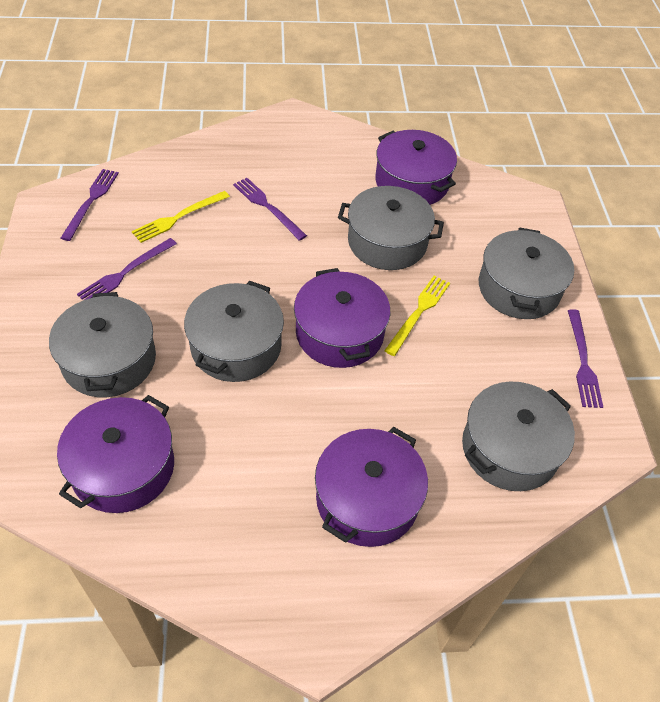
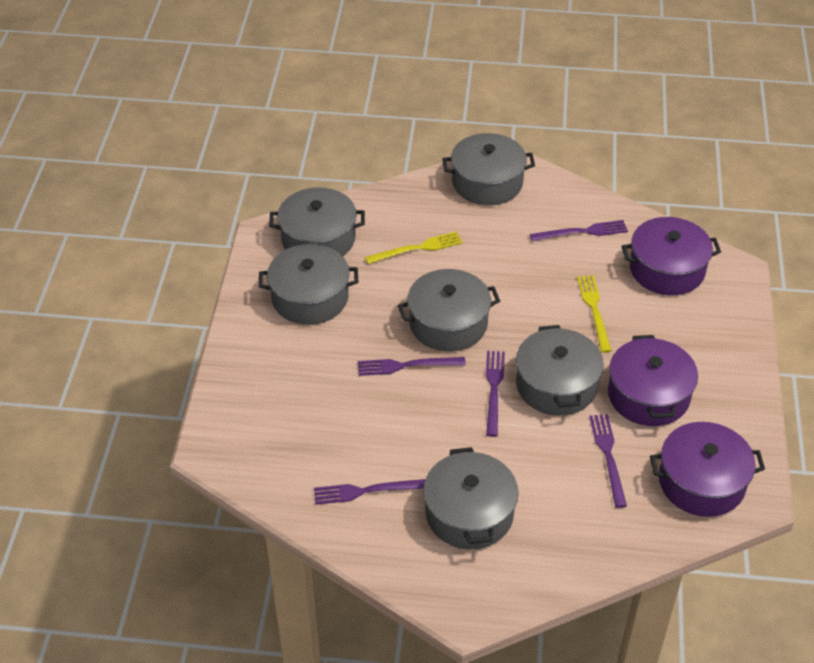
grey pot: 5 -> 6
purple fork: 4 -> 5
purple pot: 4 -> 3

